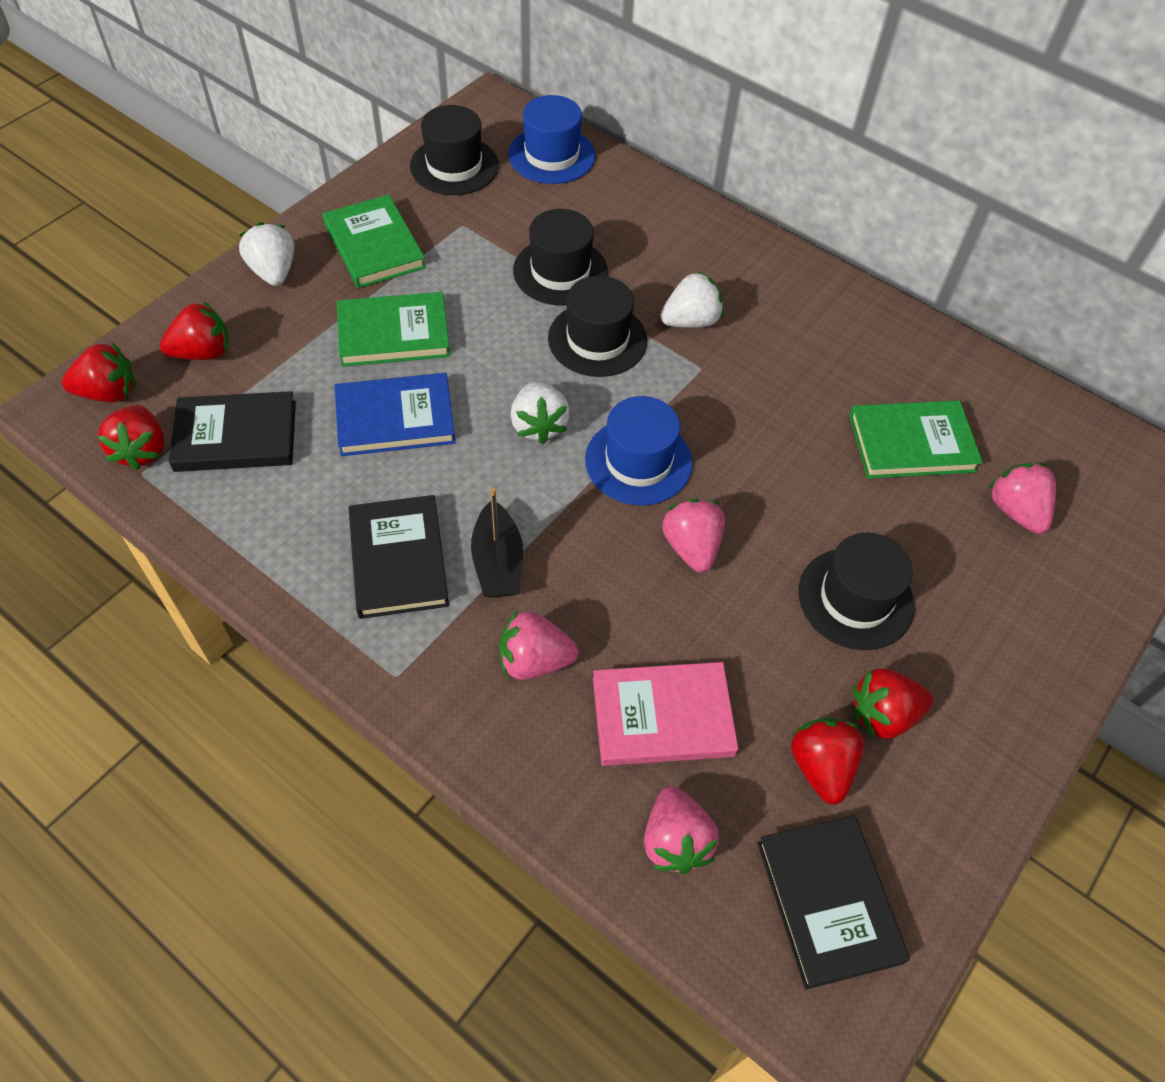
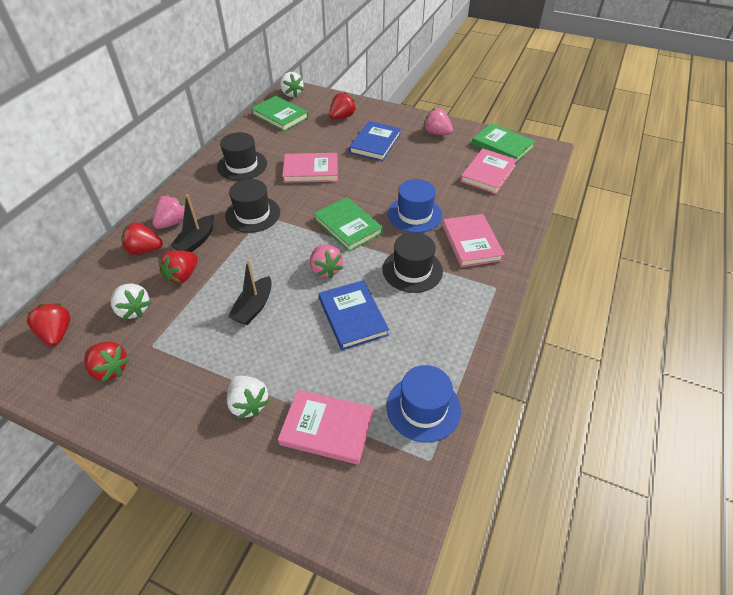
black boat: 1 -> 2
black book: 3 -> 0
black hat: 4 -> 3
blue book: 1 -> 2
pink book: 1 -> 4
pink strawberry: 4 -> 3

